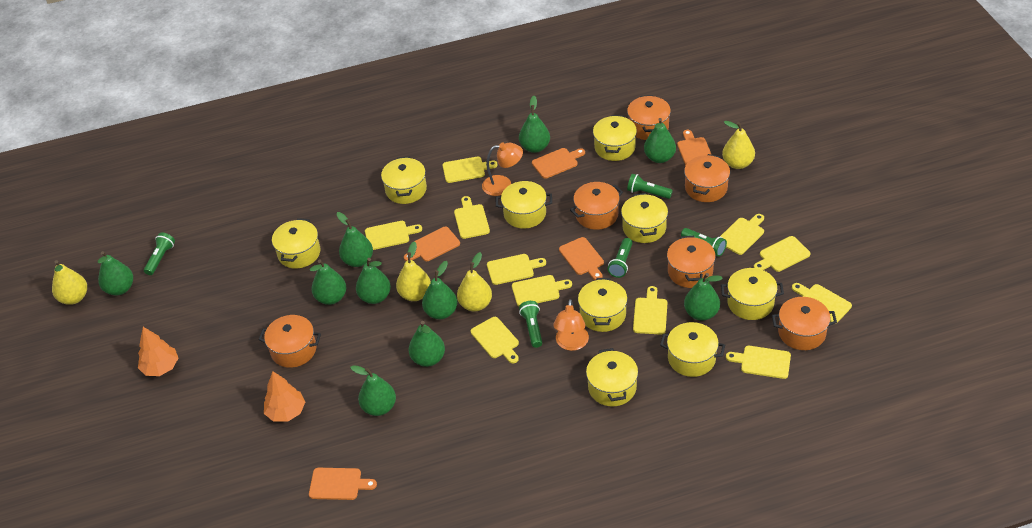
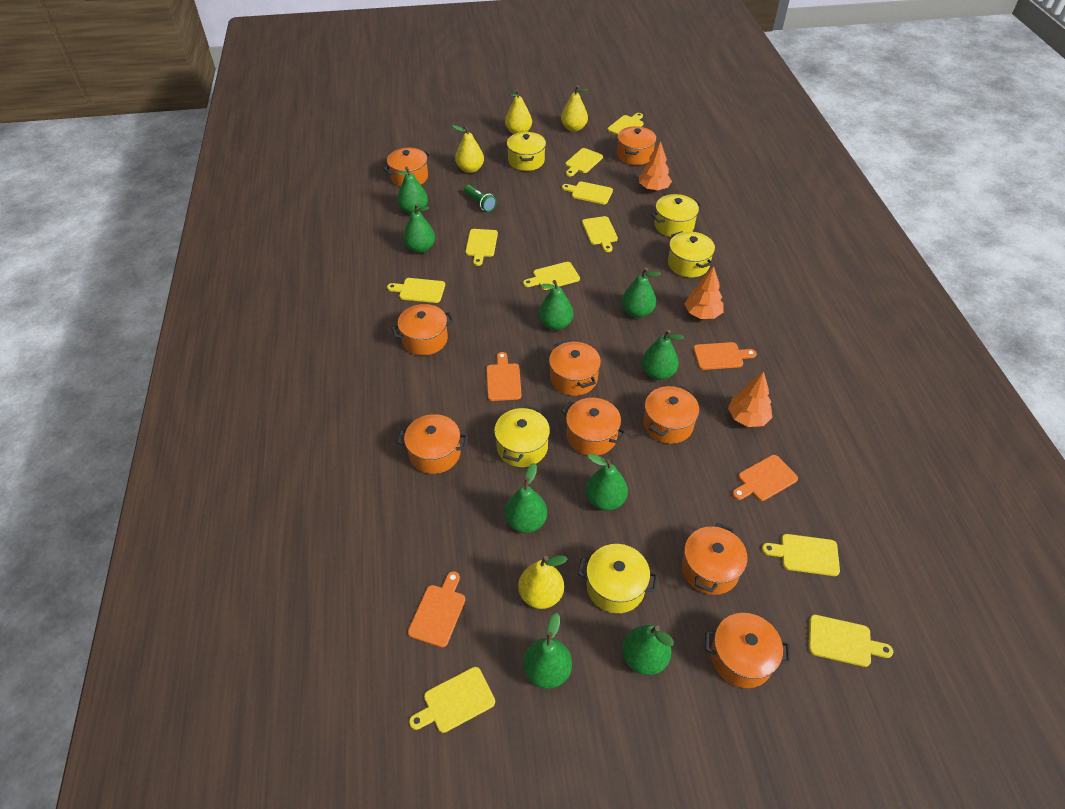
green flashlight: 5 -> 1
green pear: 10 -> 9
orange cutting board: 5 -> 4
orange lamp: 2 -> 0
orange pot: 6 -> 9
orange tree: 2 -> 3
yellow cutting board: 11 -> 10
yellow pot: 9 -> 5

